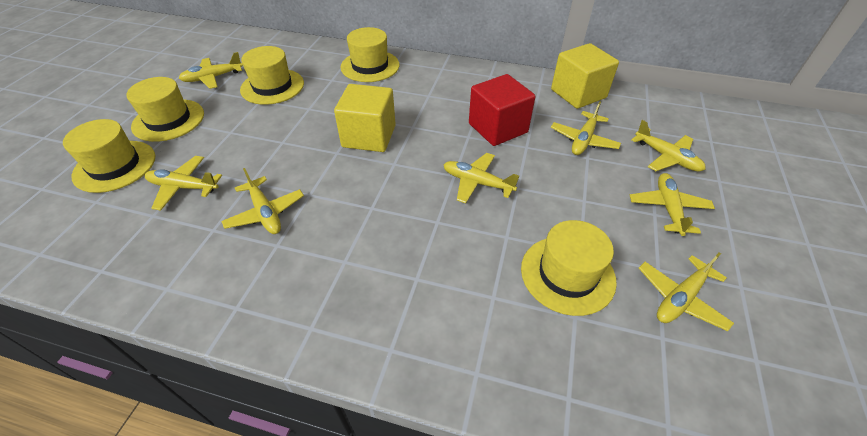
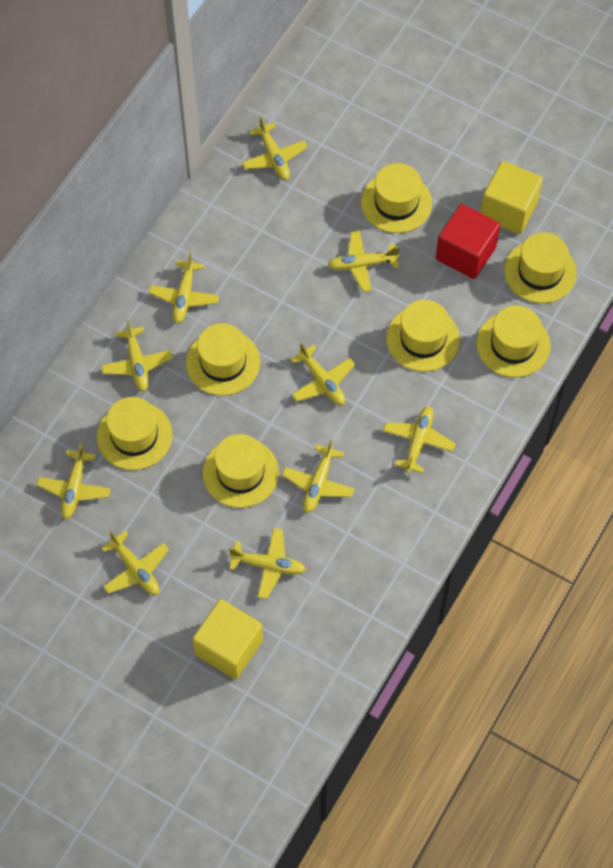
yellow hat: 5 -> 7
yellow plane: 8 -> 10

